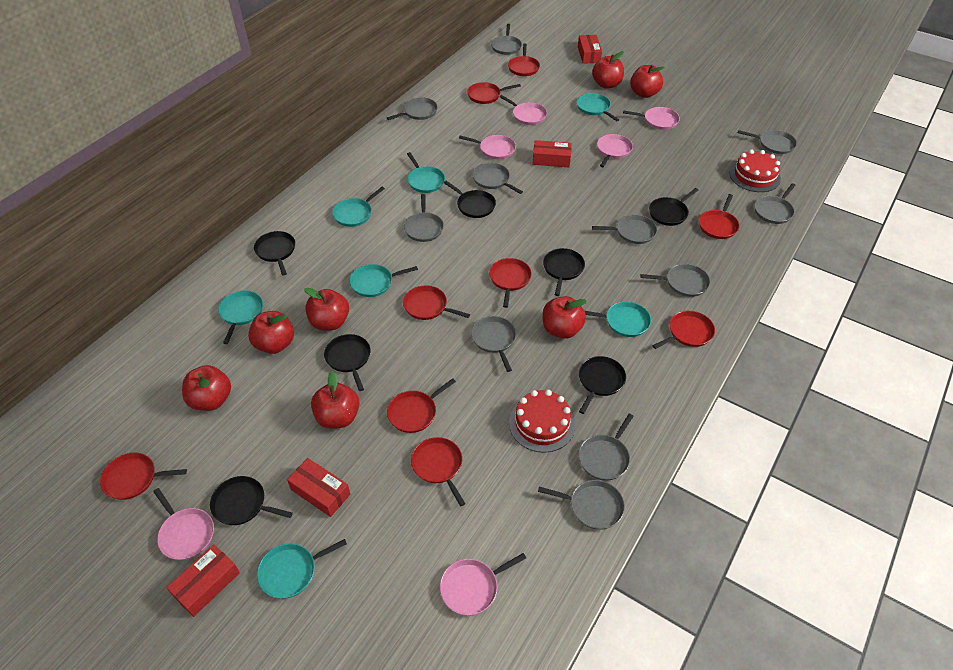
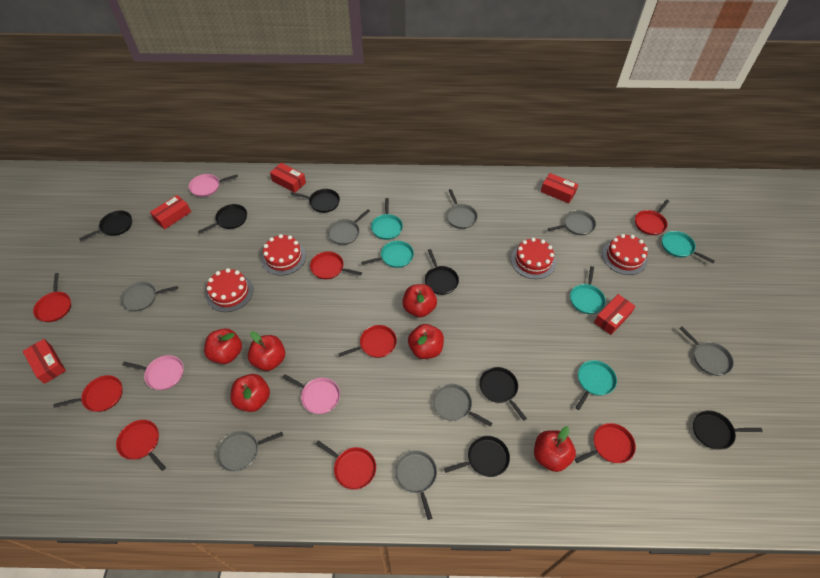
grey pan: 11 -> 8
pink pan: 6 -> 3
red apple: 7 -> 6
red box: 4 -> 5
red cake: 2 -> 4
red pan: 9 -> 8
turquoise pan: 7 -> 5

